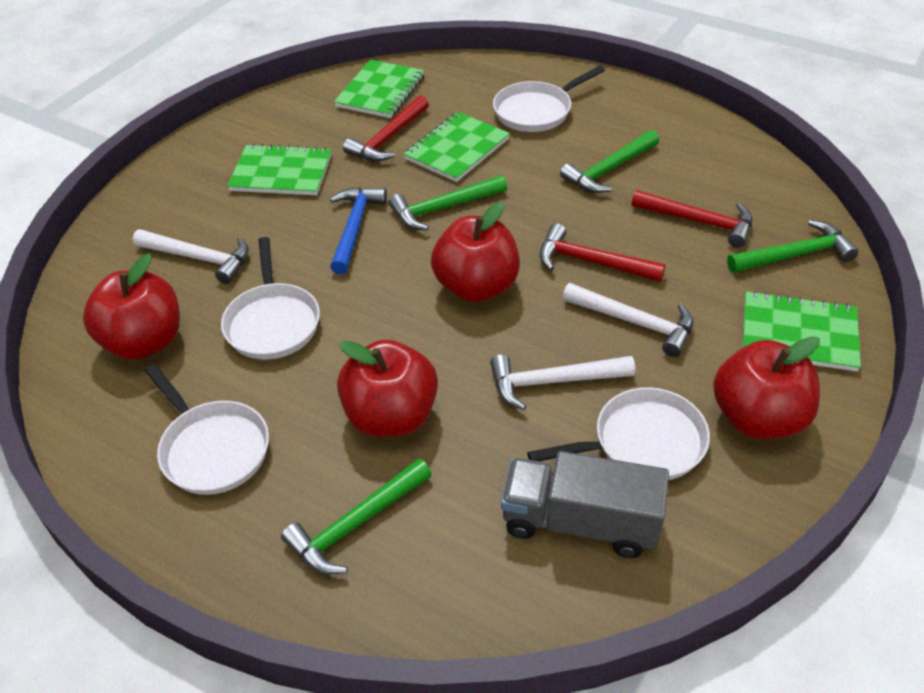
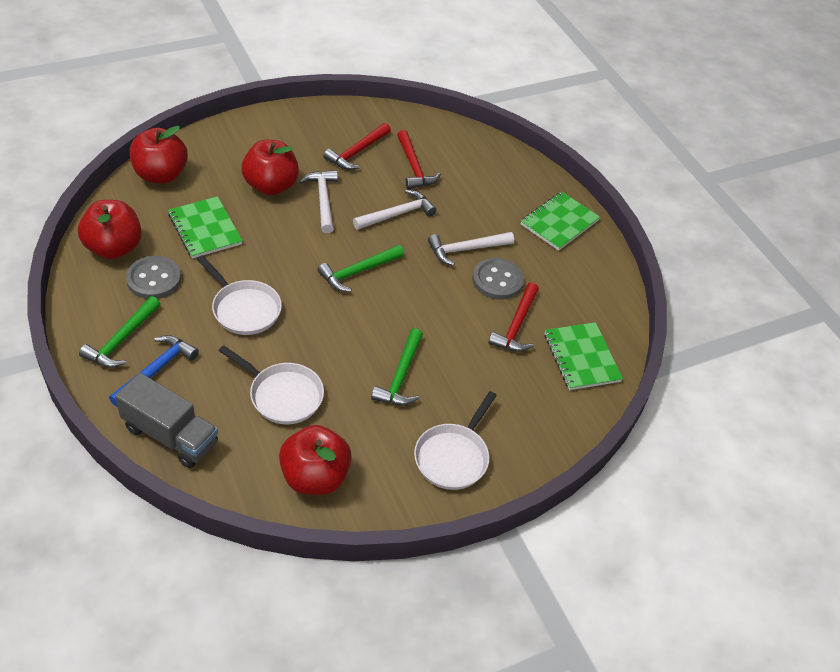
green hammer: 4 -> 3
green notebook: 4 -> 3
grey button: 0 -> 2
white pan: 4 -> 3

